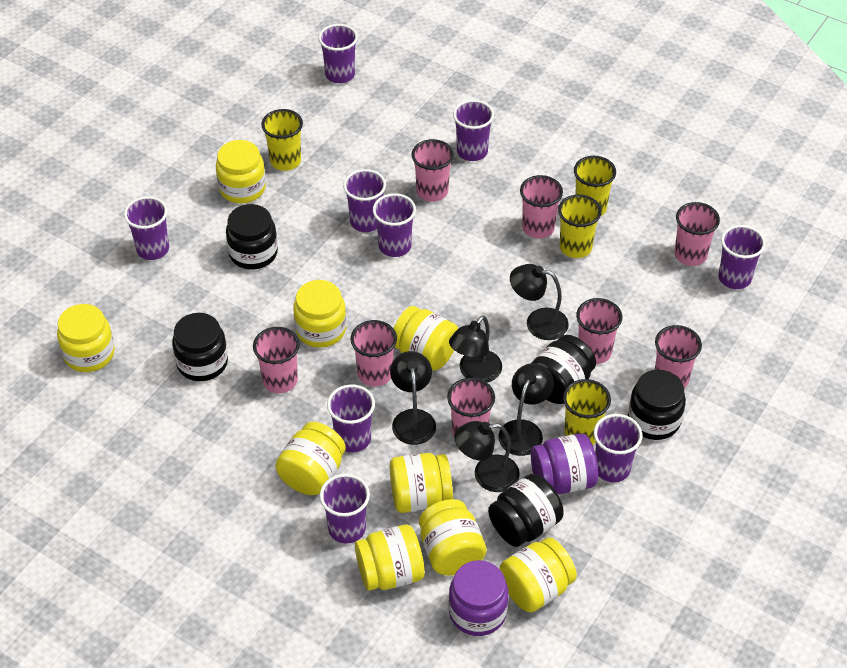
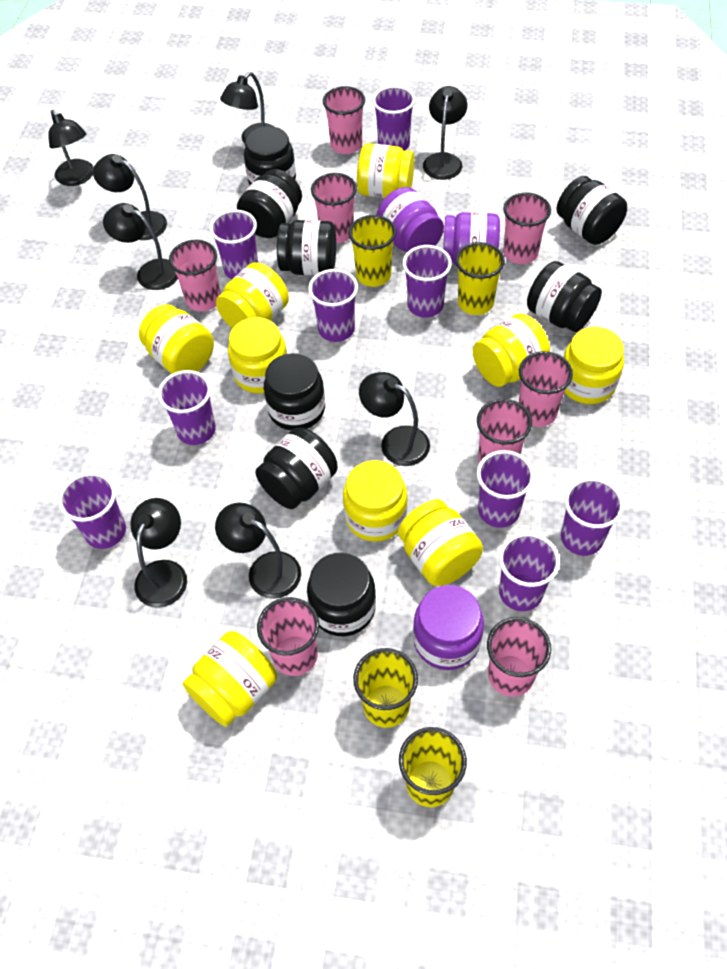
black jar: 5 -> 8
black lamp: 5 -> 8
purple jar: 2 -> 3

